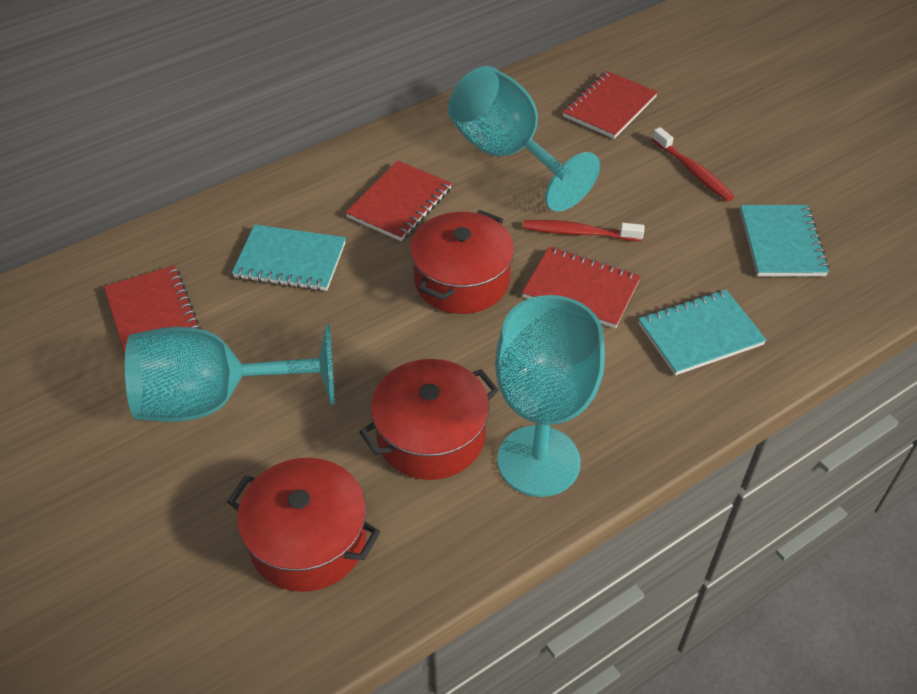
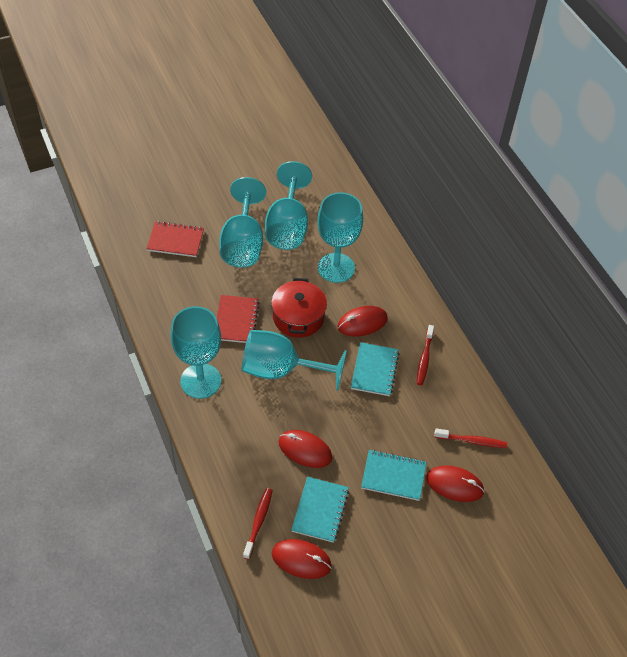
red mouse: 0 -> 4
red notebook: 4 -> 2
red pot: 3 -> 1
red toothbrush: 2 -> 3
turquoise goblet: 3 -> 5

